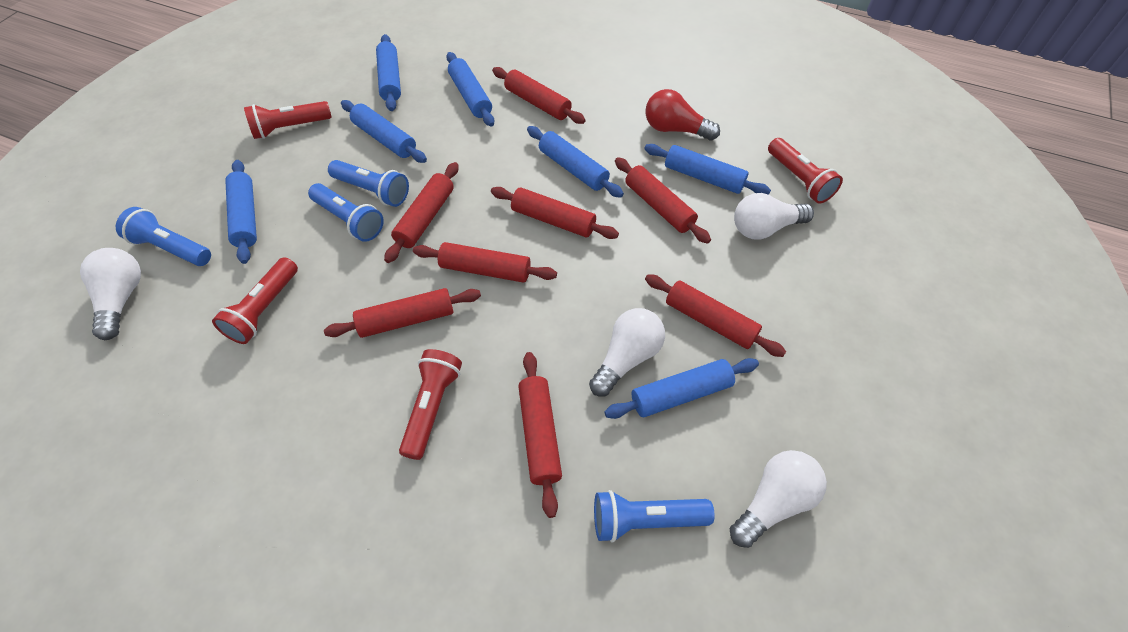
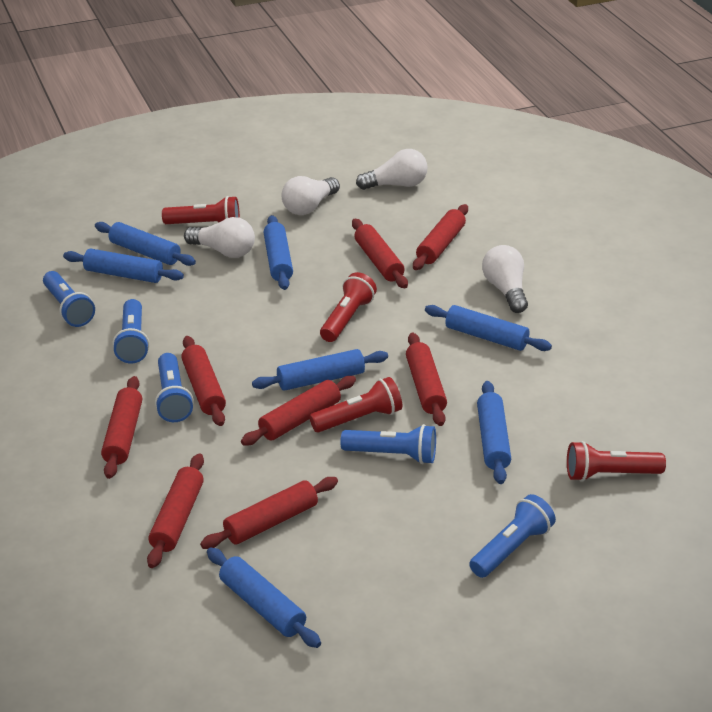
blue flashlight: 4 -> 5
red light bulb: 1 -> 0

